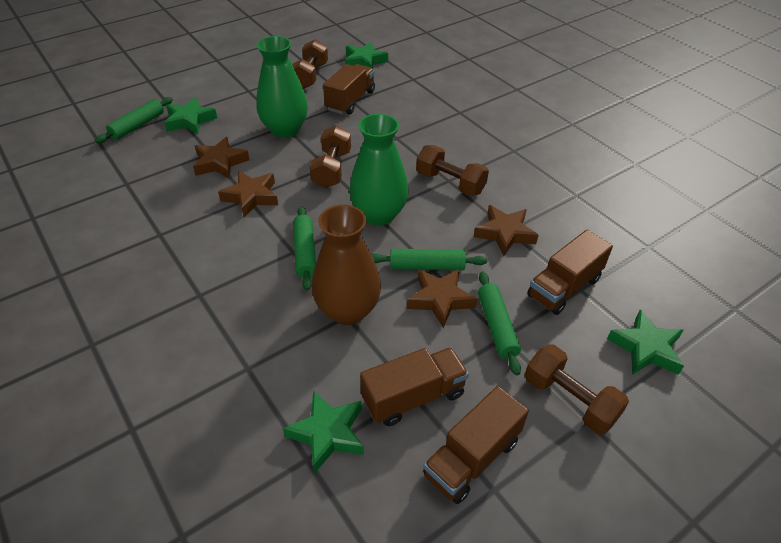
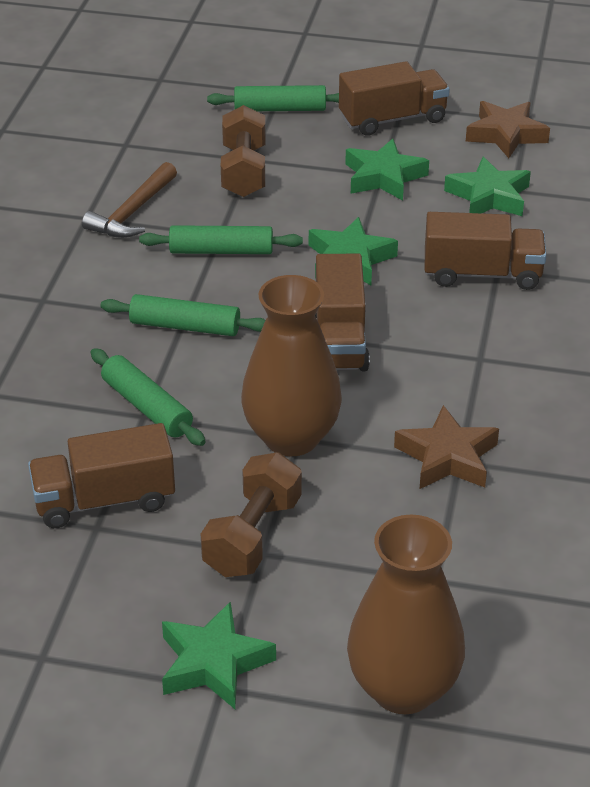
brown dumbbell: 4 -> 2
brown hammer: 0 -> 1
brown star: 4 -> 2
brown vase: 1 -> 2
green vase: 2 -> 0

